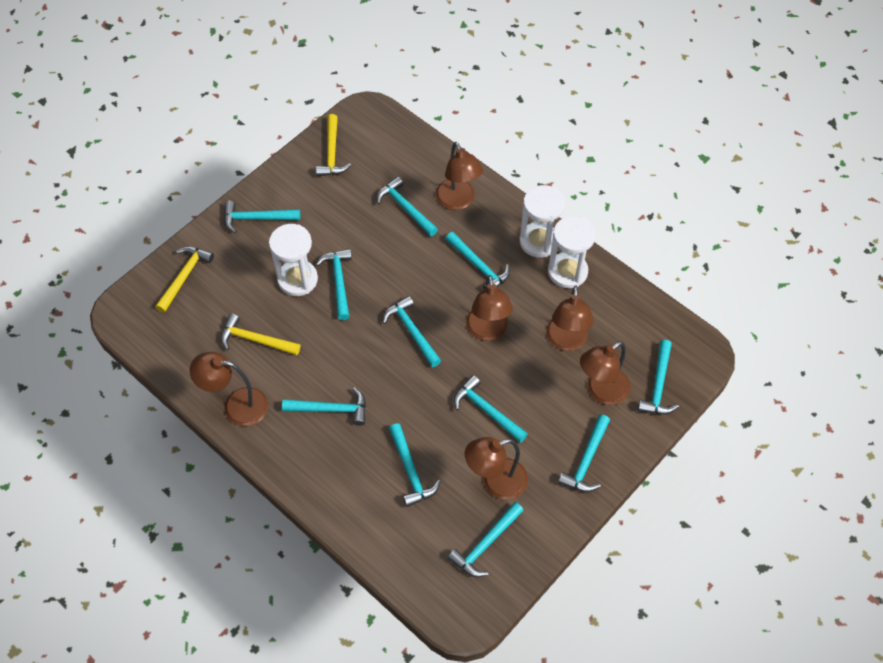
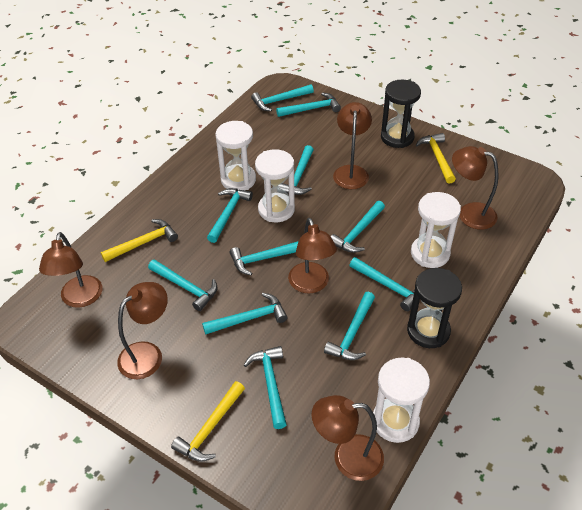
black hourglass: 0 -> 2
white hourglass: 3 -> 4

